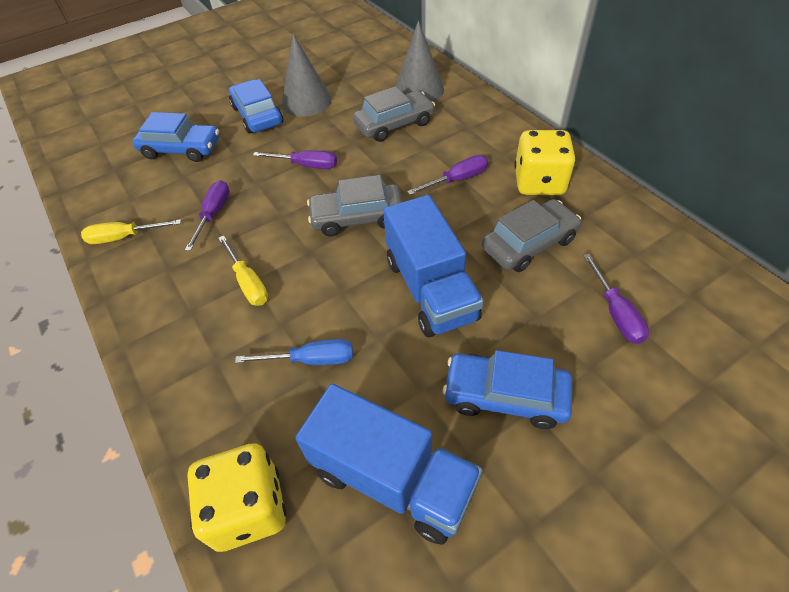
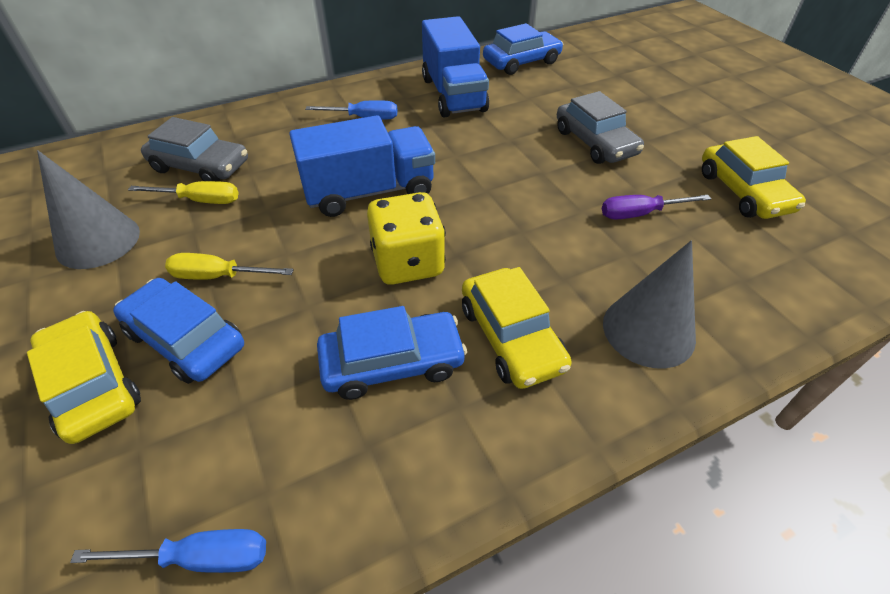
blue screwdriver: 1 -> 2
grey car: 3 -> 2
purple screwdriver: 4 -> 1
yellow car: 0 -> 3
yellow dice: 2 -> 1

